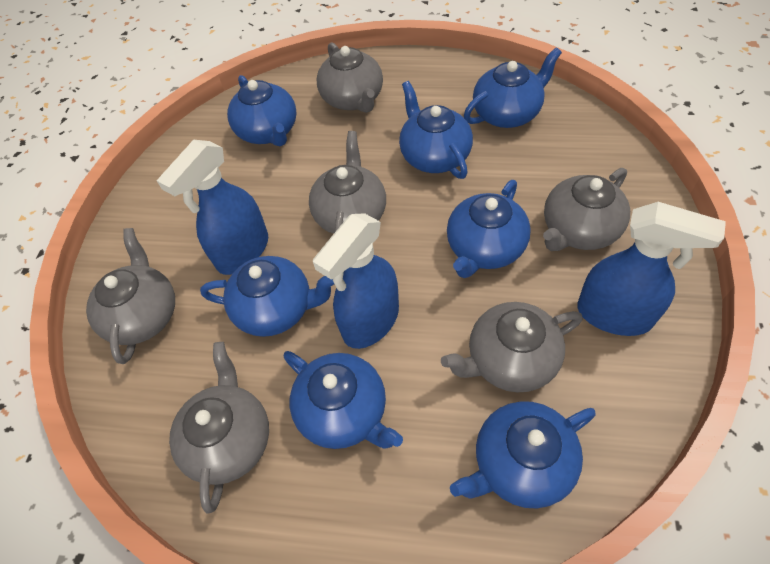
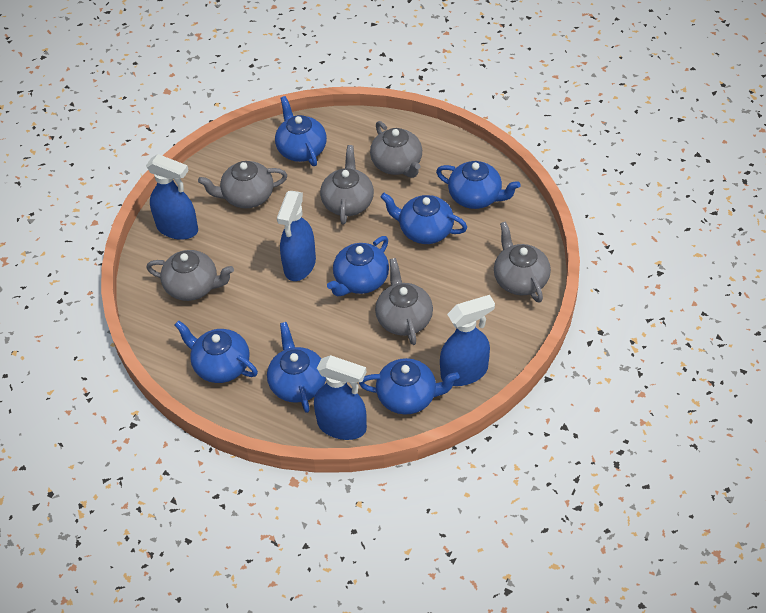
blue spray bottle: 3 -> 4

